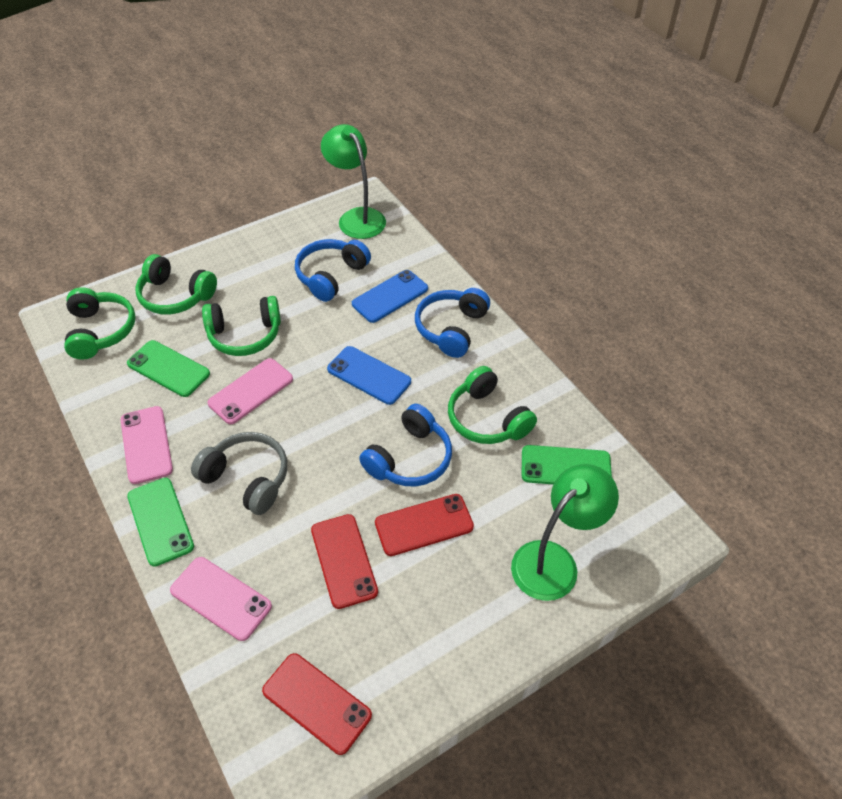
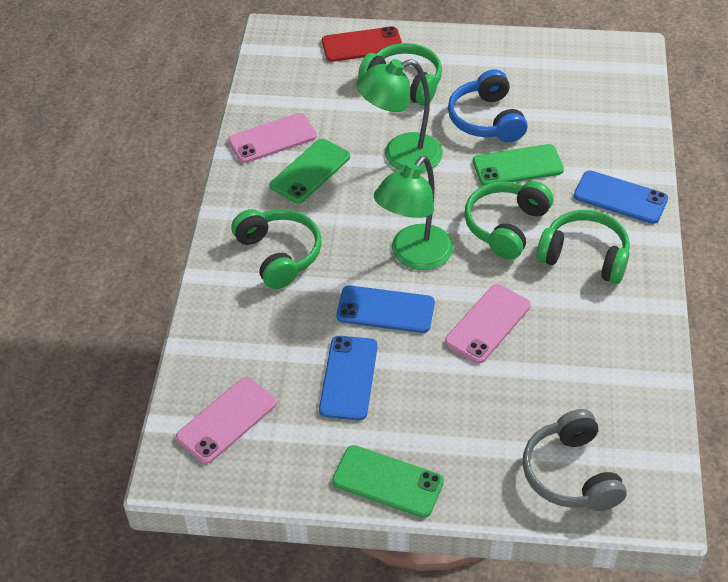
blue headphones: 3 -> 1
blue phone: 2 -> 3
red phone: 3 -> 1

